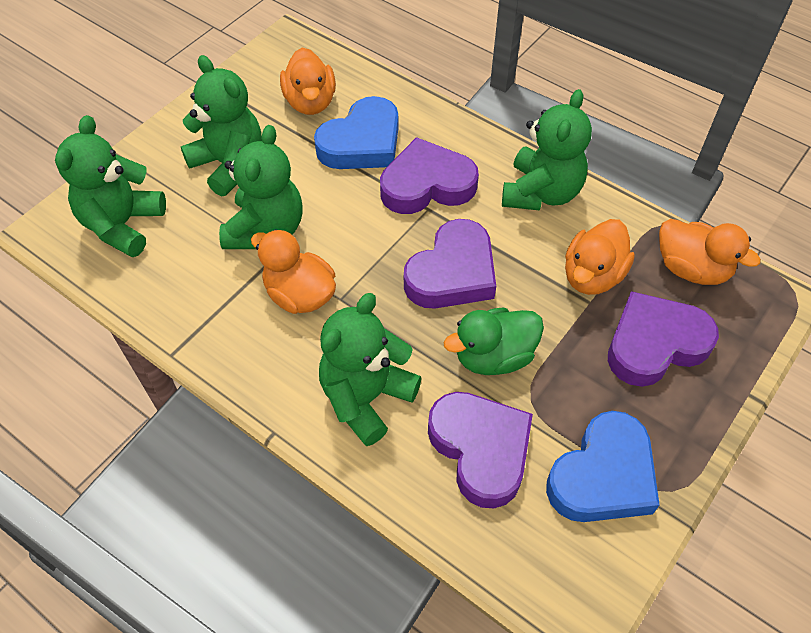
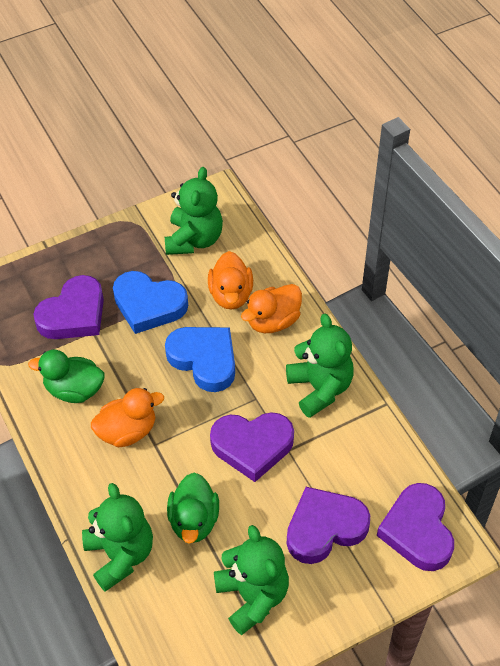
green duck: 1 -> 2
green teddy bear: 5 -> 4
orange duck: 4 -> 3

